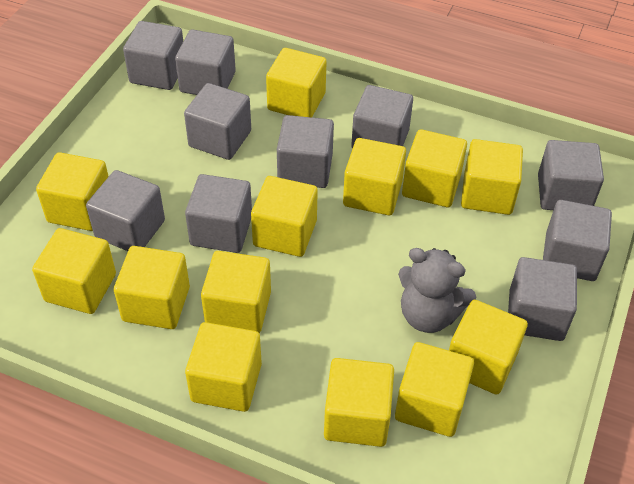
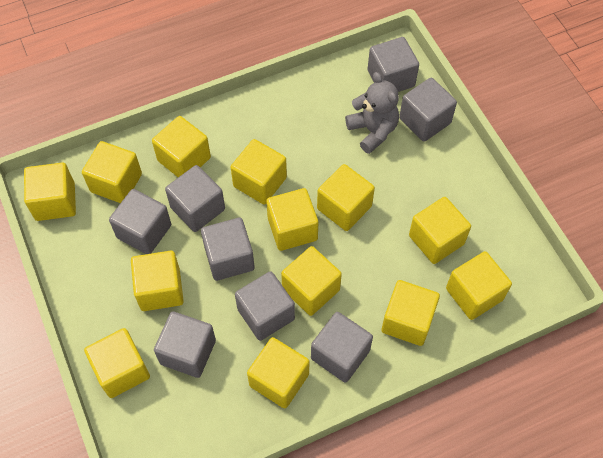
grey cube: 10 -> 8

